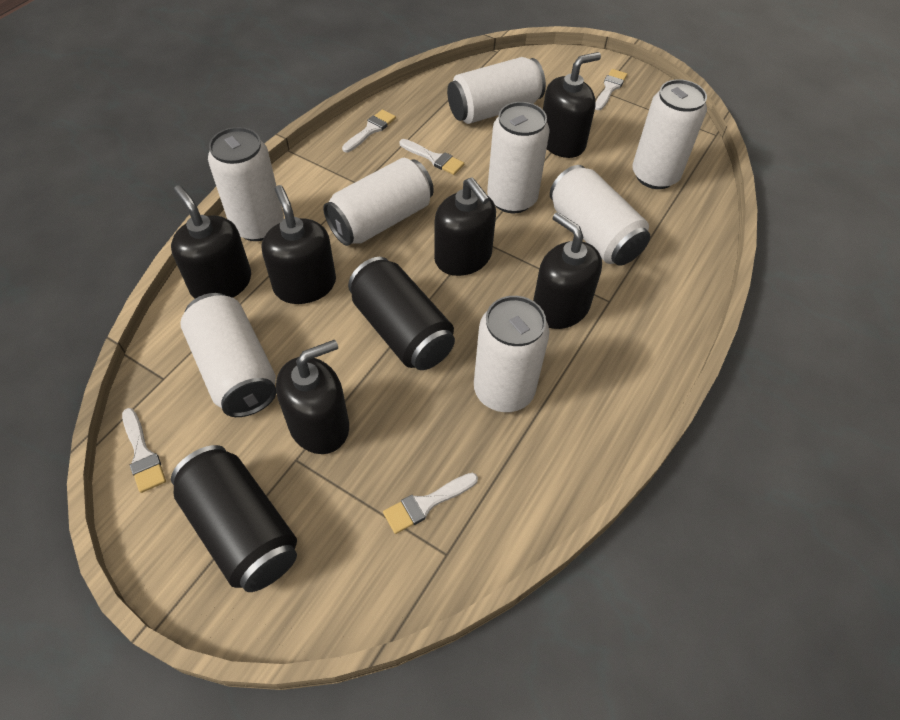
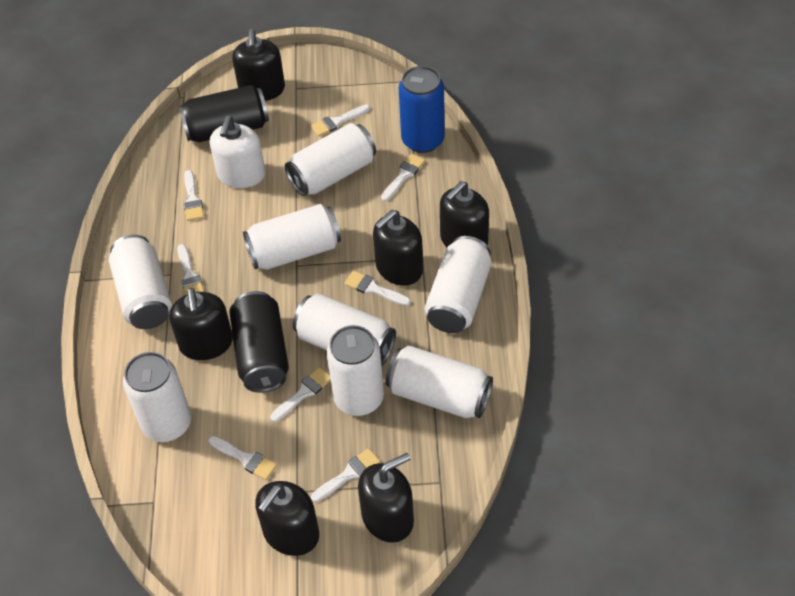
blue can: 0 -> 1
white brush: 5 -> 8
white soap dispenser: 0 -> 1

